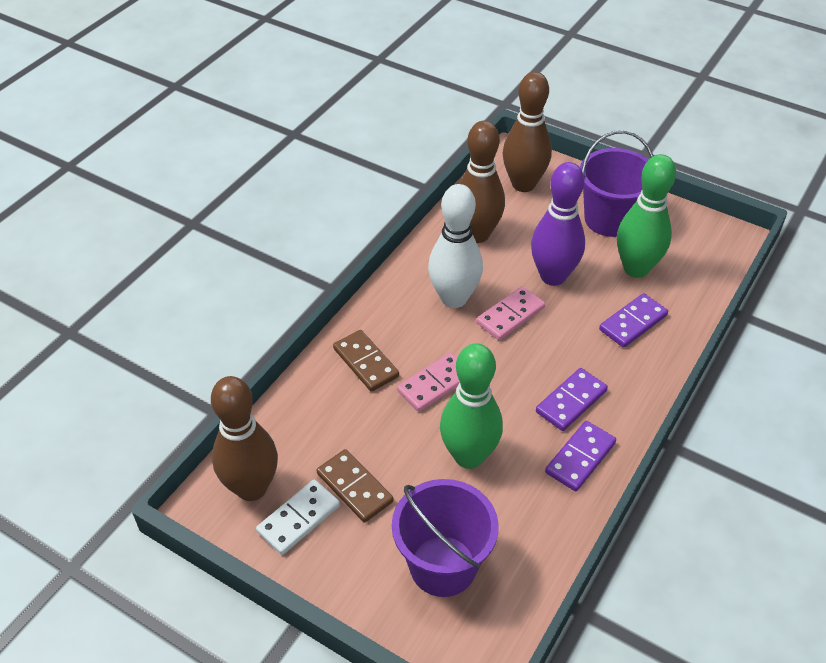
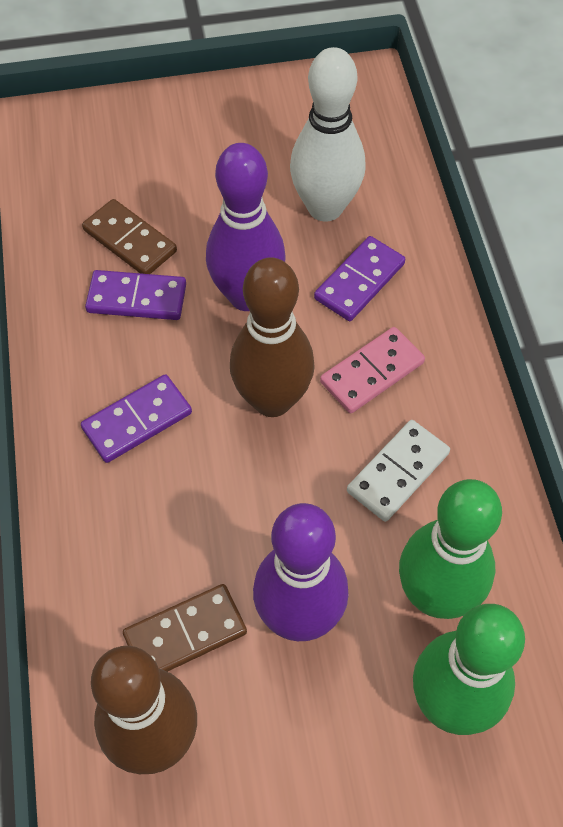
brown bowling pin: 3 -> 2
pink domino: 2 -> 1
purple bowling pin: 1 -> 2
purple bucket: 2 -> 0

